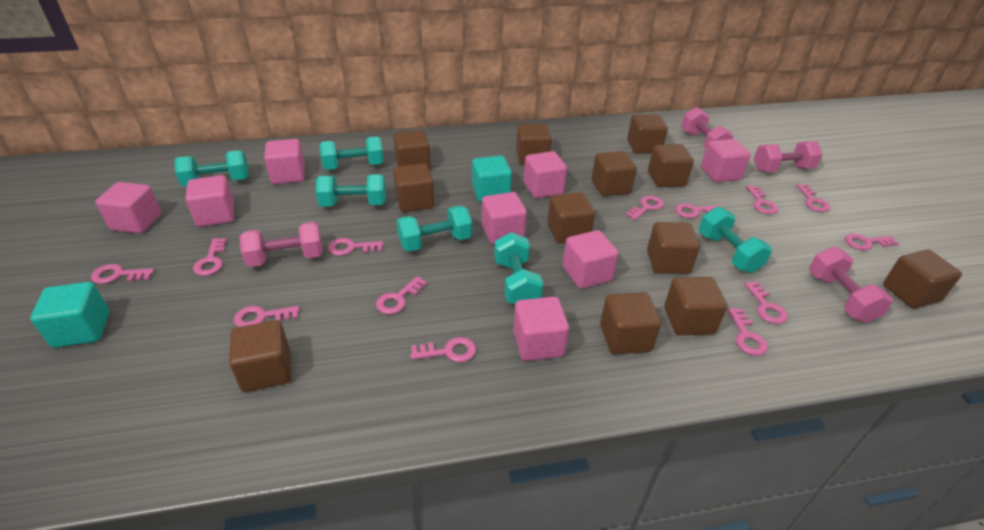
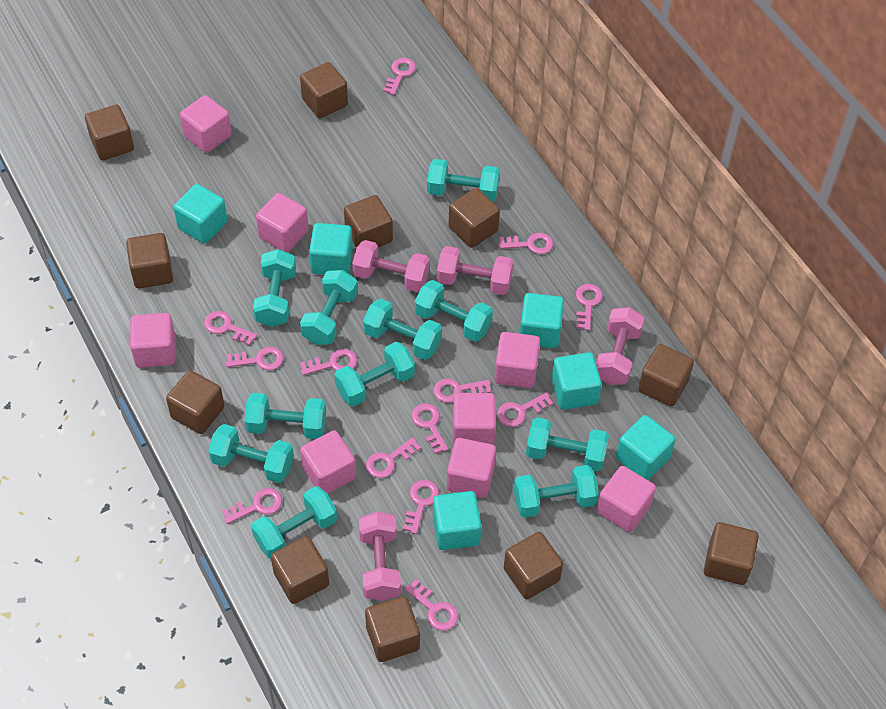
brown cube: 12 -> 11
turquoise cube: 2 -> 6
turquoise dumbbell: 6 -> 11

